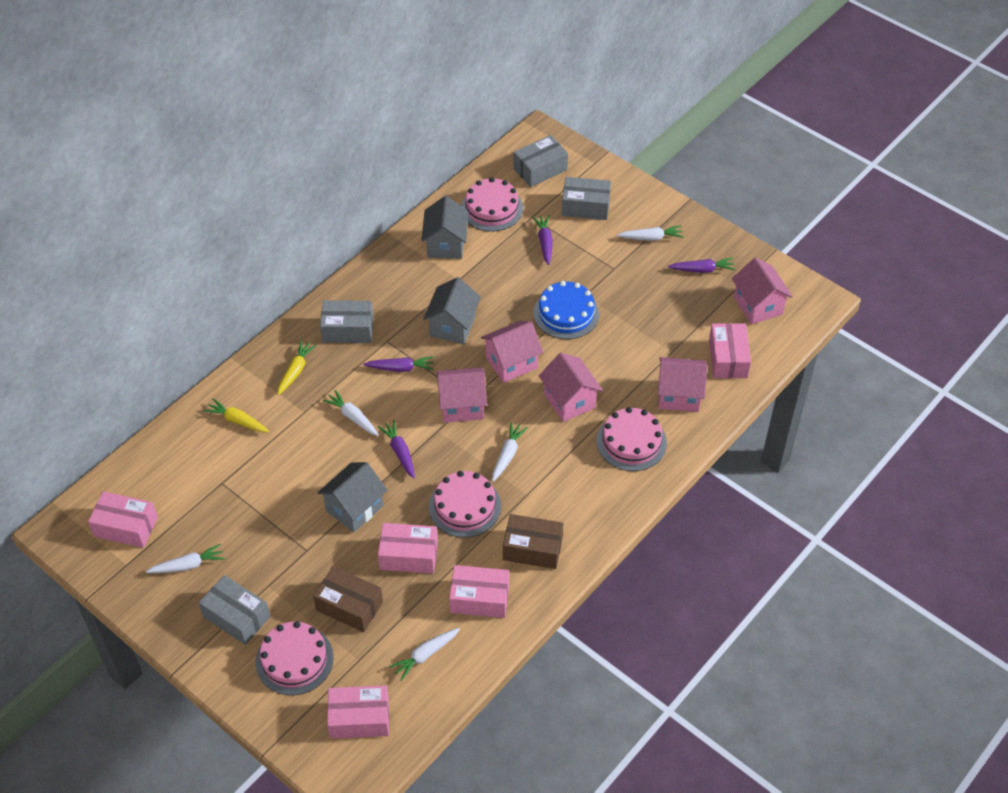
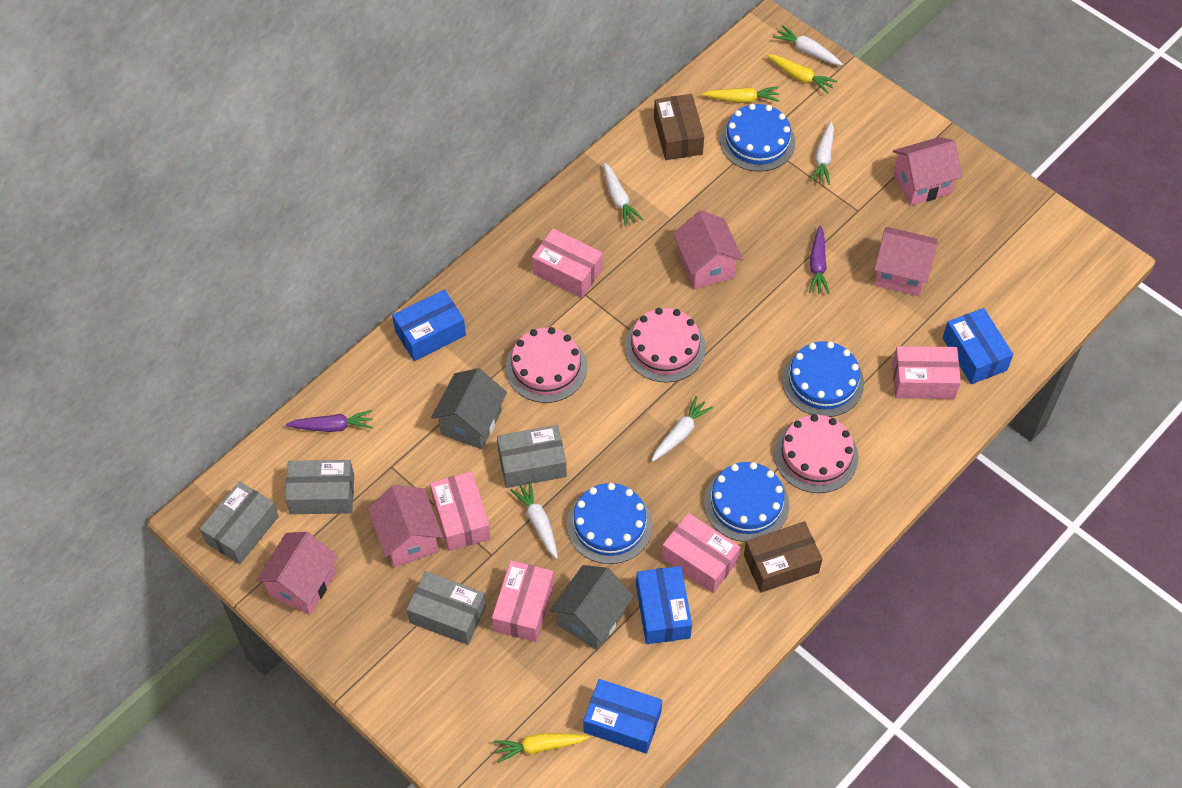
blue box: 0 -> 4
blue cake: 1 -> 4
grey house: 3 -> 2
pink cake: 4 -> 3
purple carrot: 4 -> 2
yellow carrot: 2 -> 3

